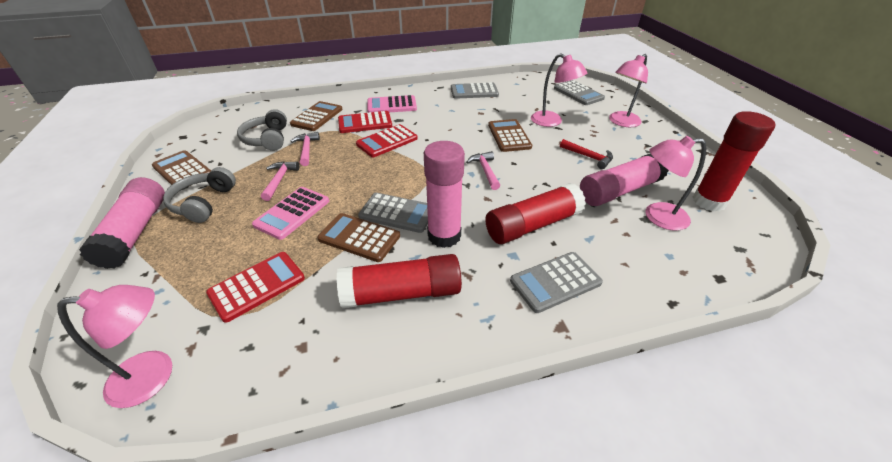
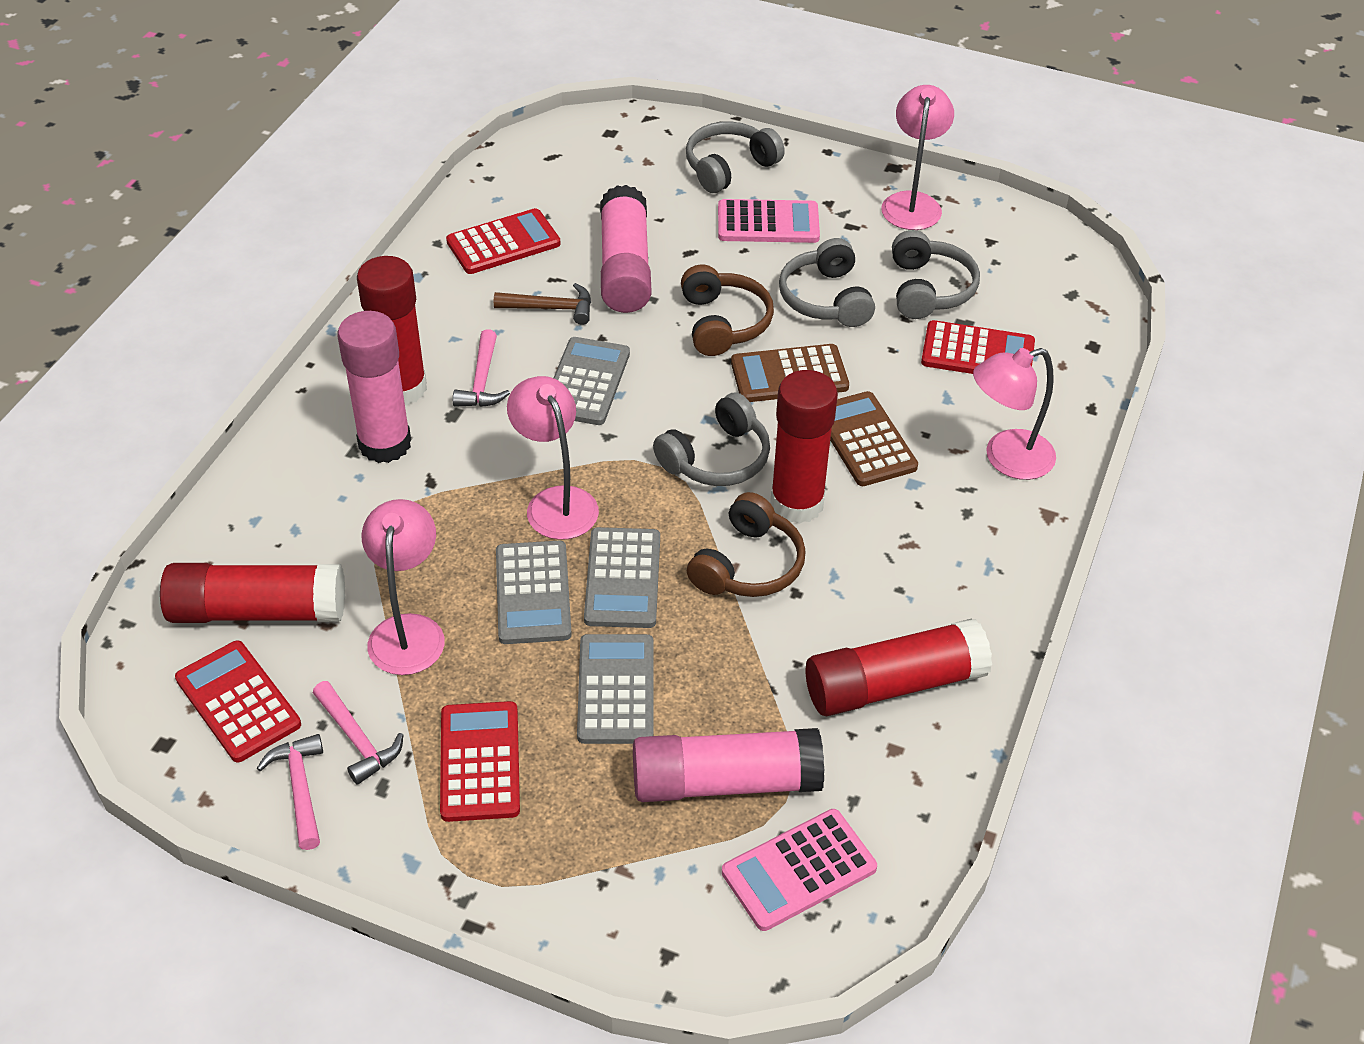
brown calculator: 4 -> 2
brown hammer: 0 -> 1
brown headphones: 0 -> 2
grey headphones: 2 -> 4
red calculator: 3 -> 4
red glue stick: 3 -> 4
red hammer: 1 -> 0

